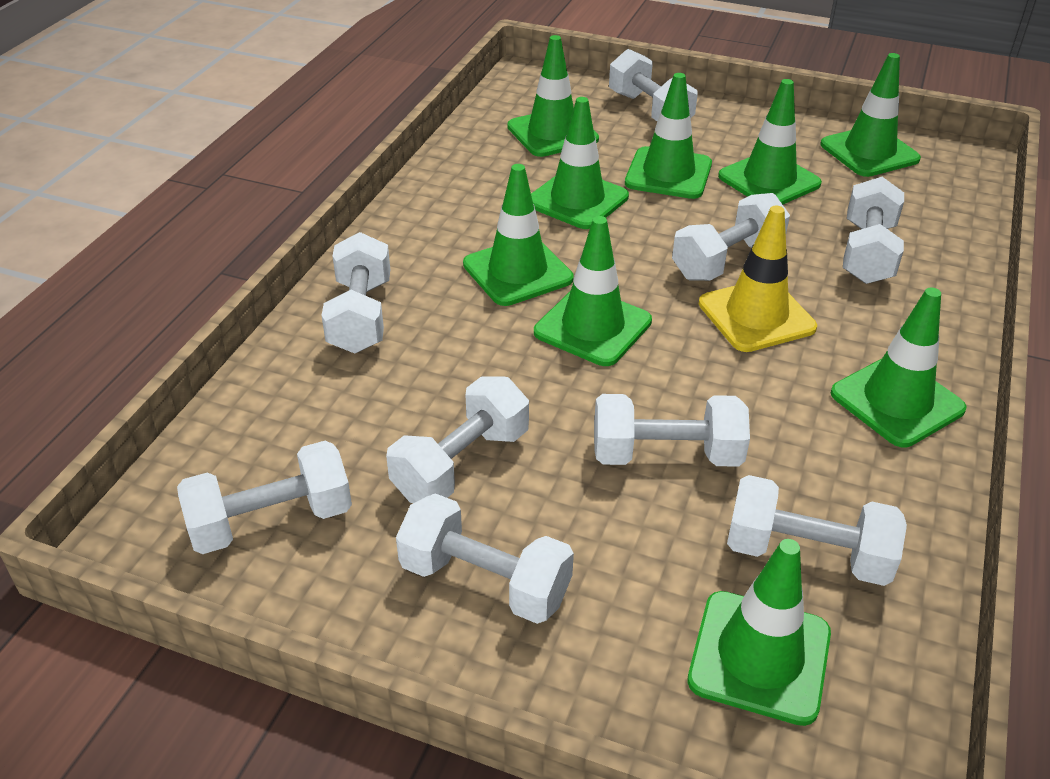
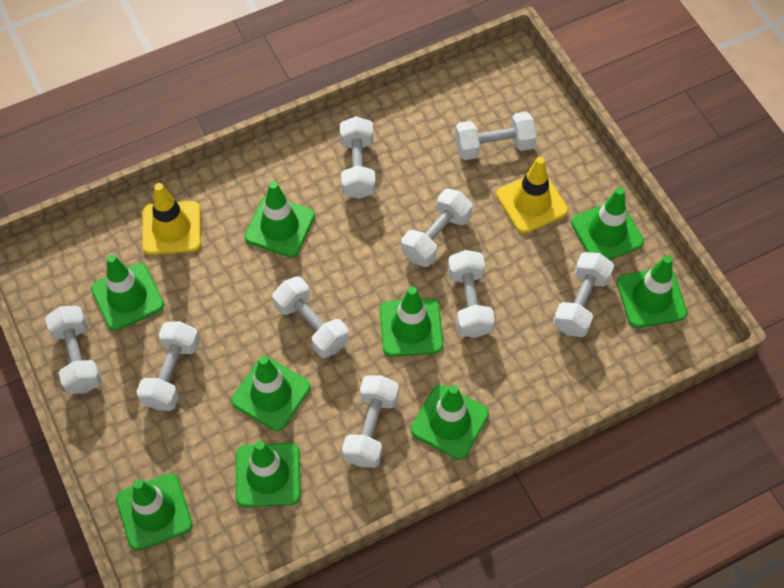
yellow traffic cone: 1 -> 2

